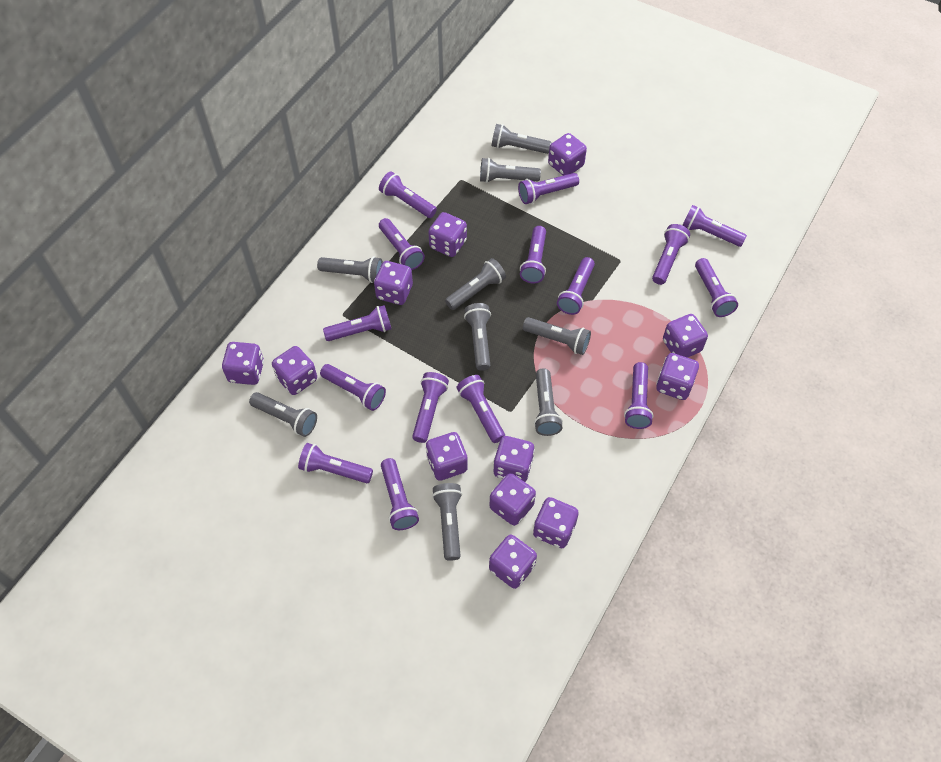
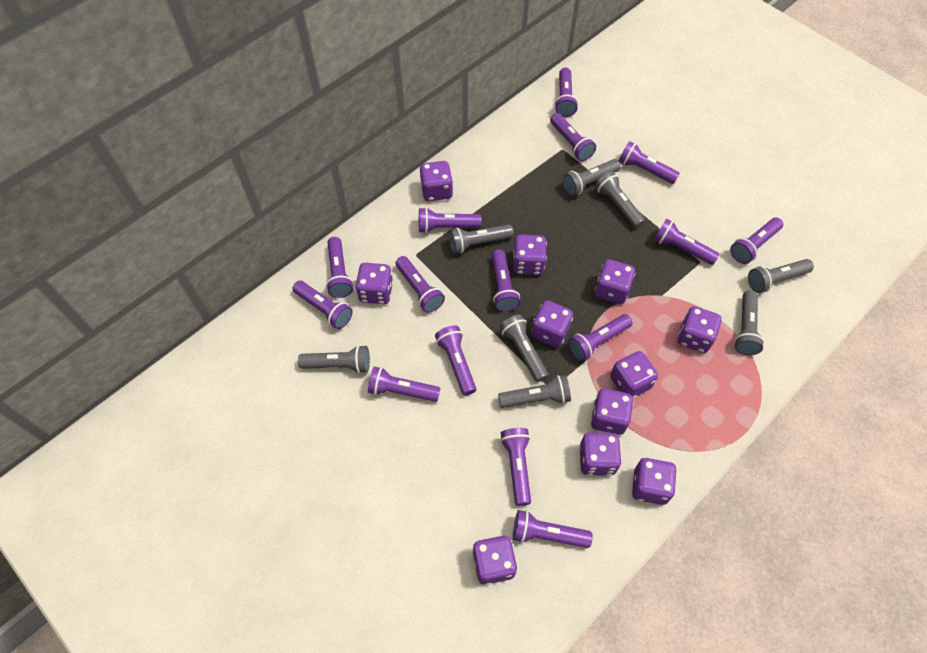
grey flashlight: 9 -> 8
purple dice: 12 -> 11

